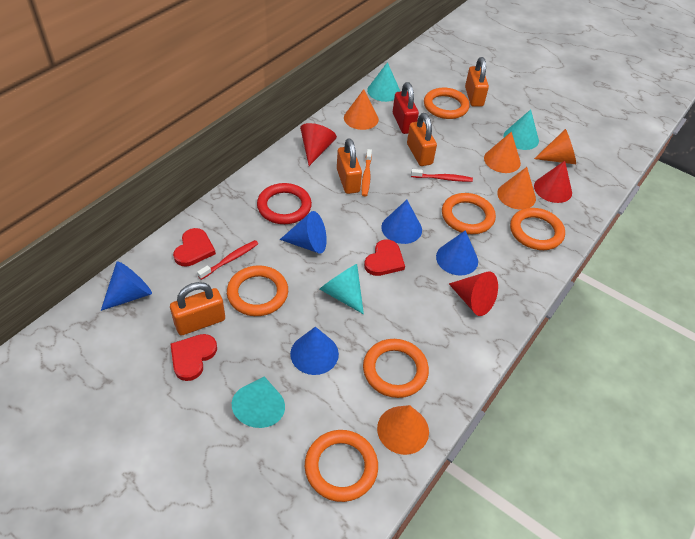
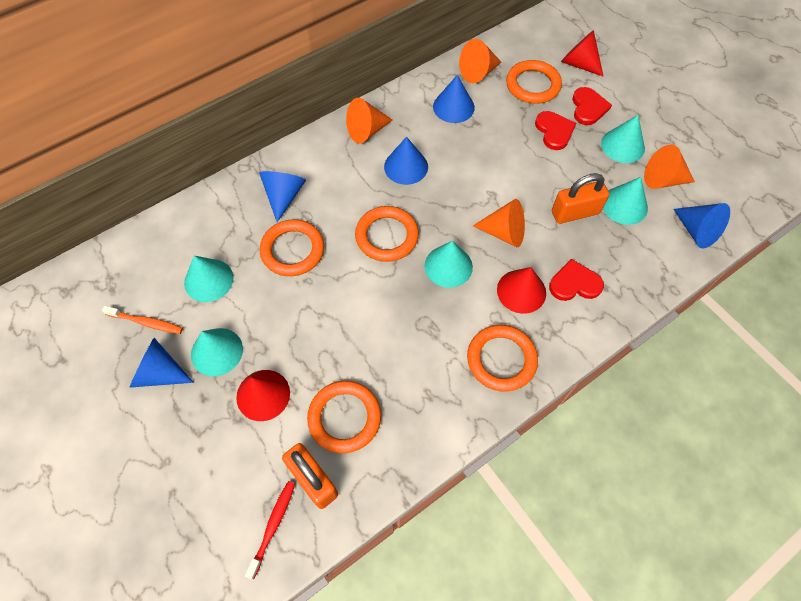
orange cone: 5 -> 4
orange padlock: 4 -> 2
orange ring: 6 -> 5
red padlock: 1 -> 0
red ring: 1 -> 0
red toothbrush: 2 -> 1
turquoise cone: 4 -> 5

